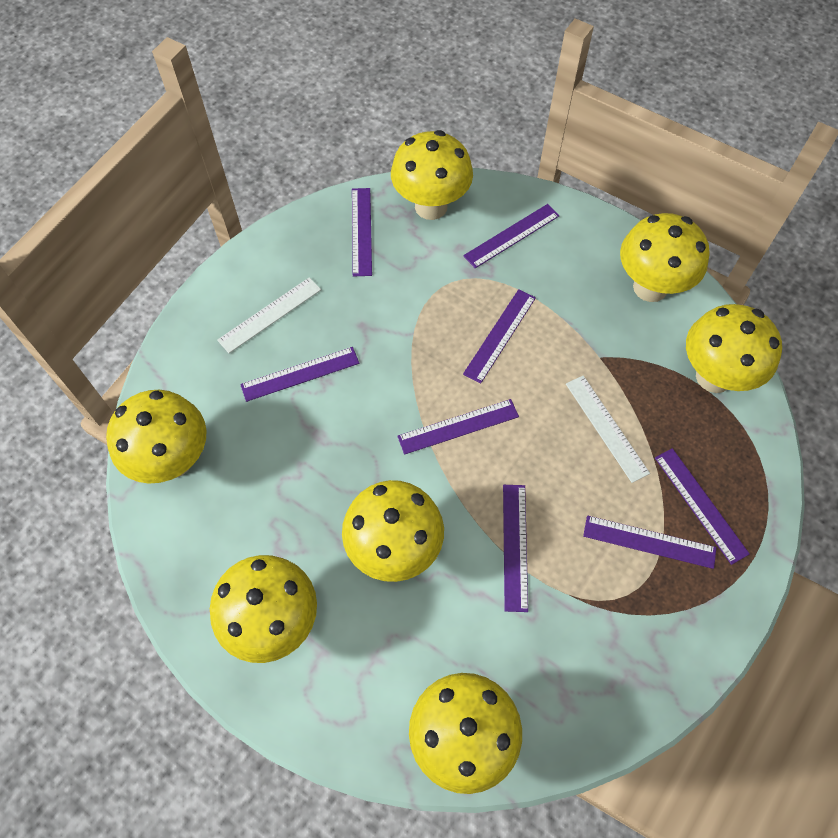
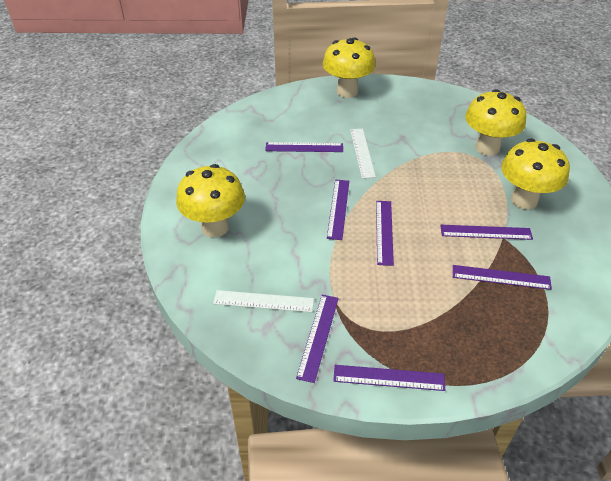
purple ruler: 8 -> 7
yellow mushroom: 7 -> 4

